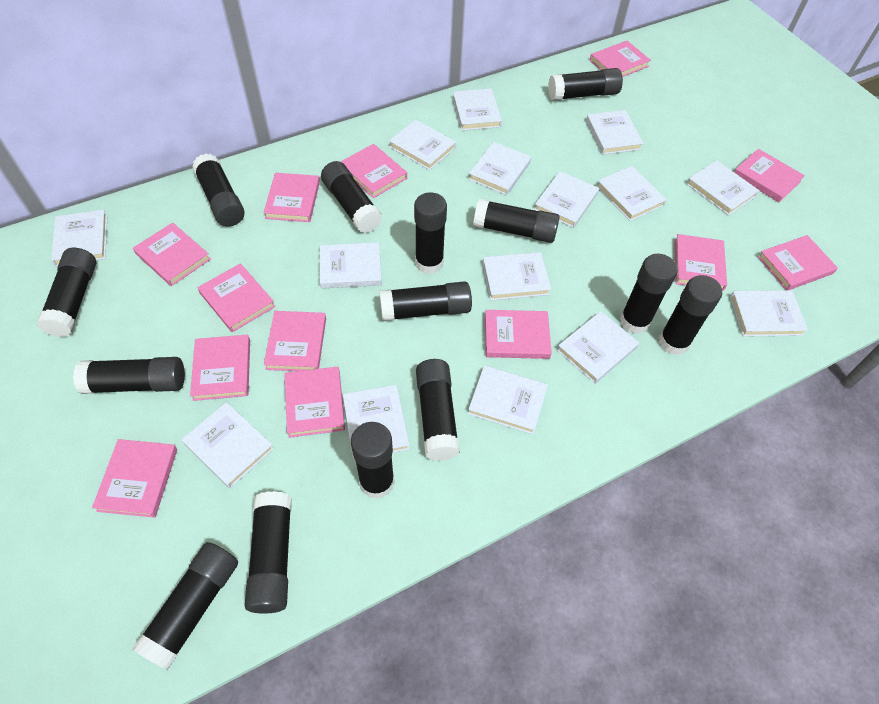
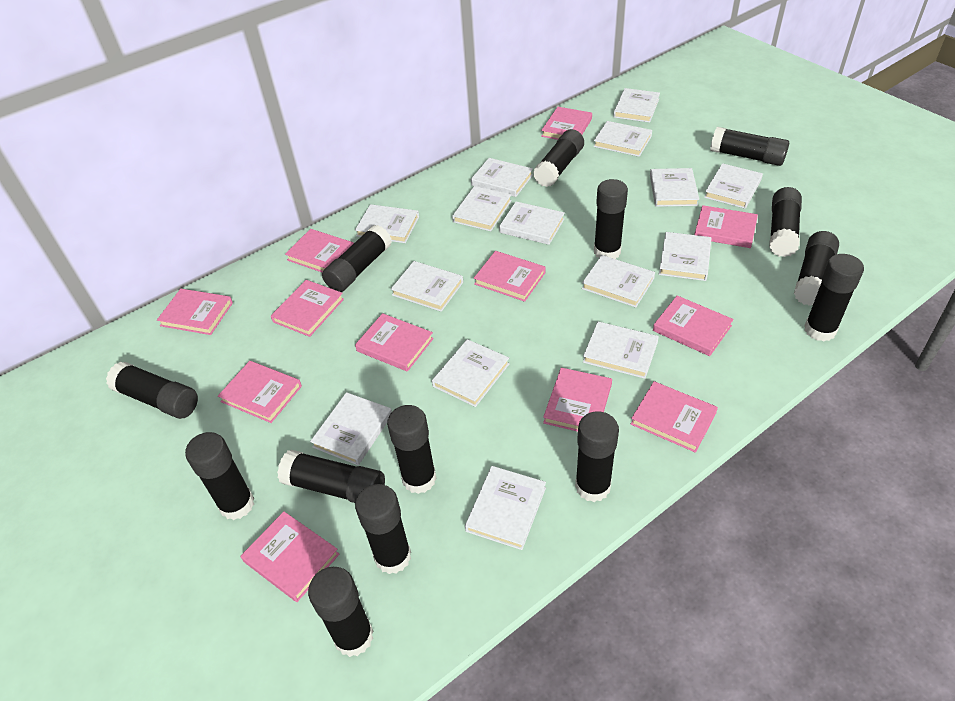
pink book: 13 -> 12

